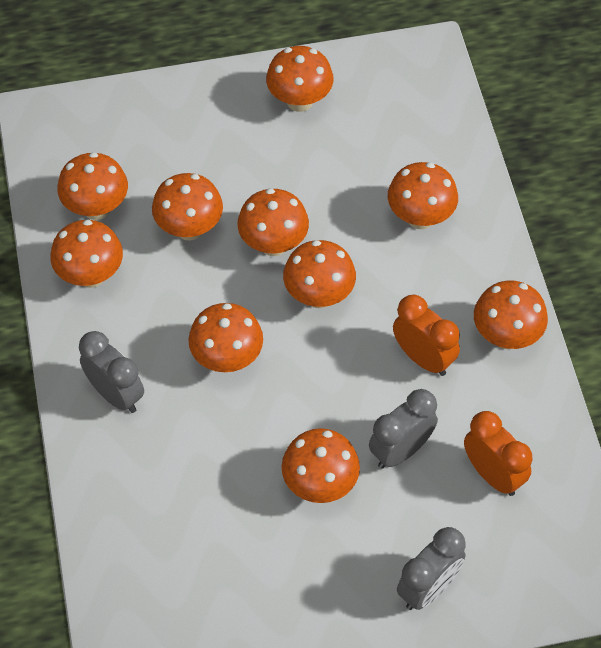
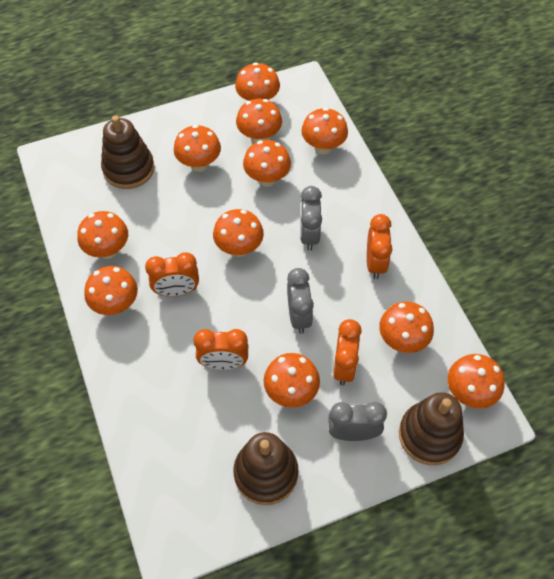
brown stacking toy: 0 -> 3
orange clock: 2 -> 4
orange mushroom: 10 -> 11

